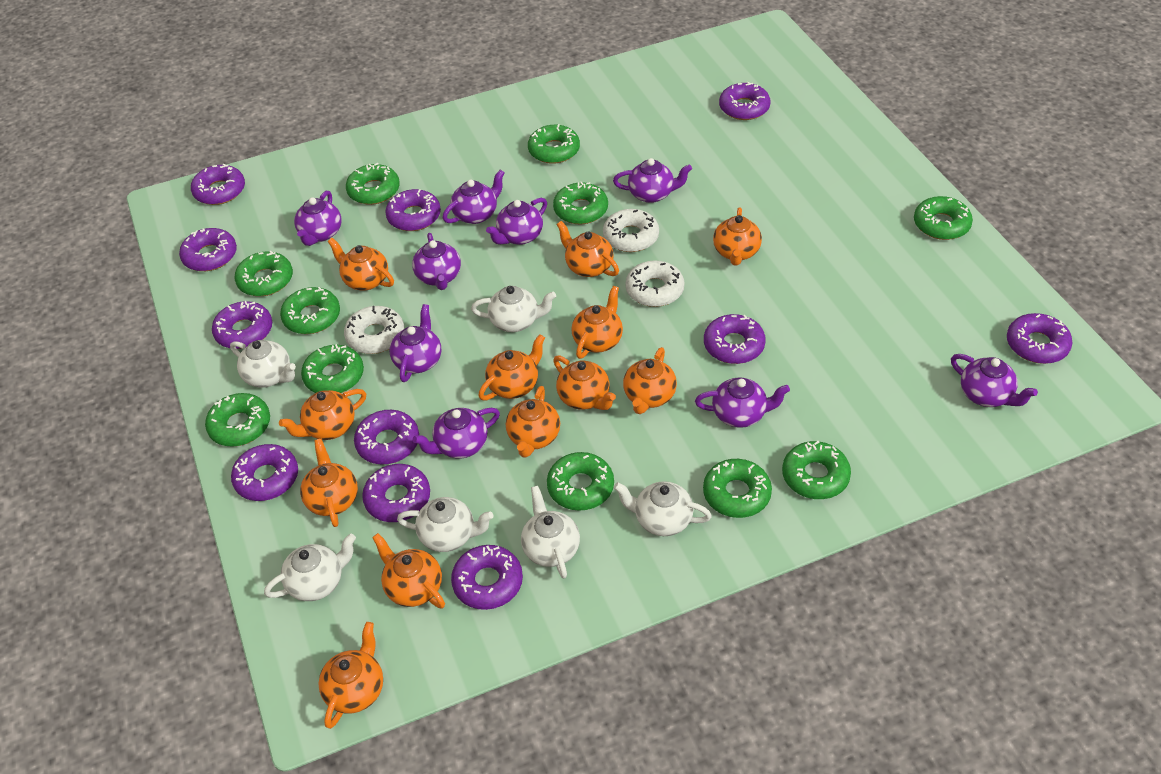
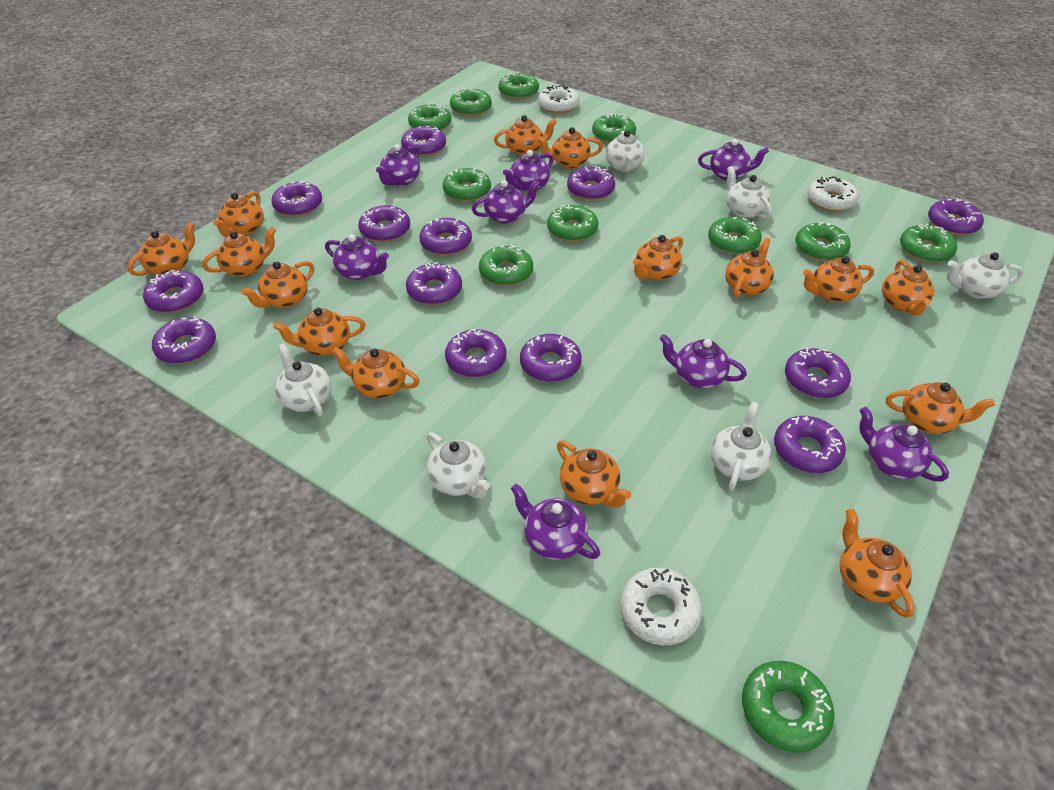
orange teapot: 12 -> 15
purple donut: 11 -> 13
purple teapot: 9 -> 8

